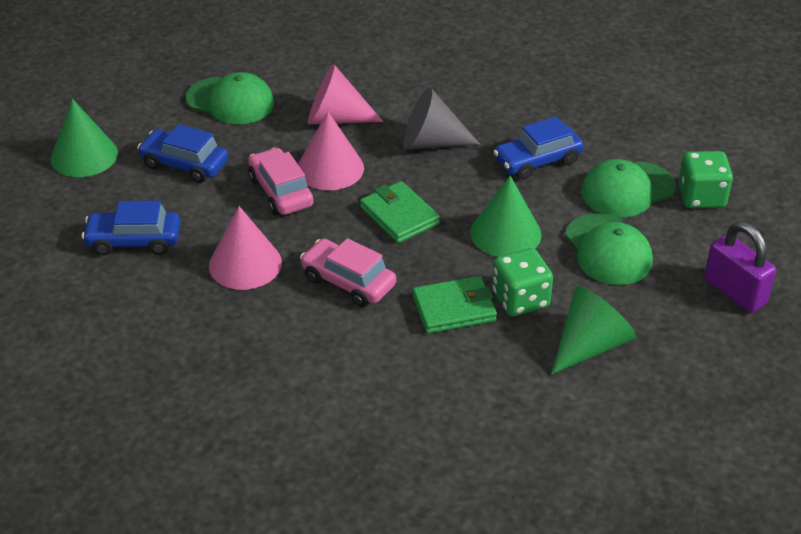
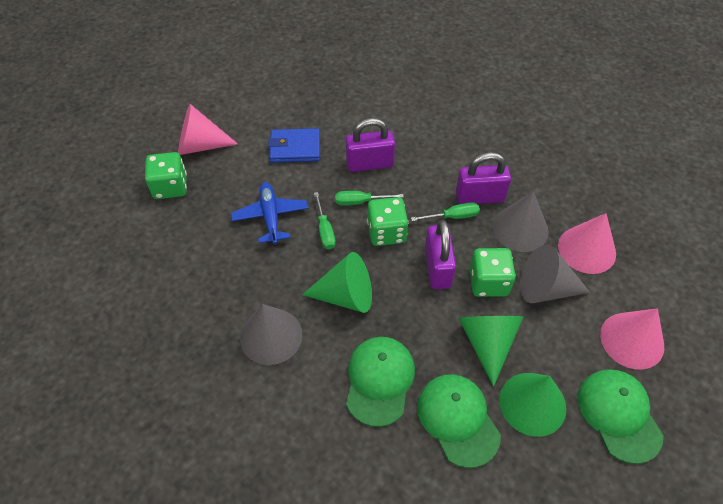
blue car: 3 -> 0
blue plane: 0 -> 1
blue wallet: 0 -> 1
green dice: 2 -> 3
green screwdriver: 0 -> 3
green wallet: 2 -> 0
grey cone: 1 -> 3
pink car: 2 -> 0
purple padlock: 1 -> 3

